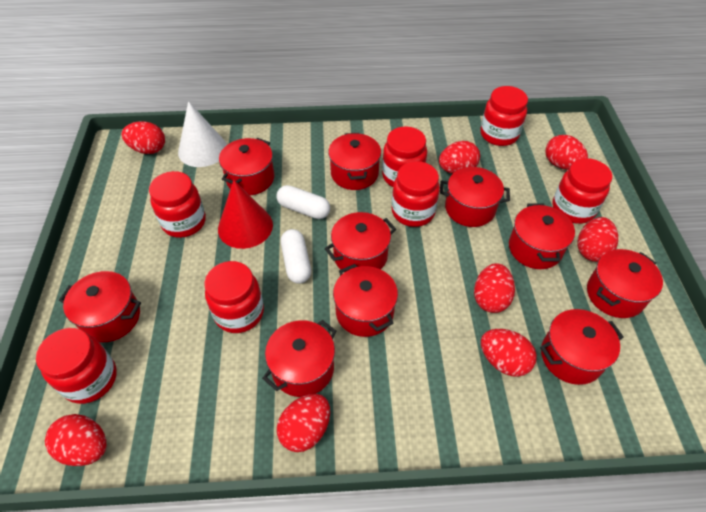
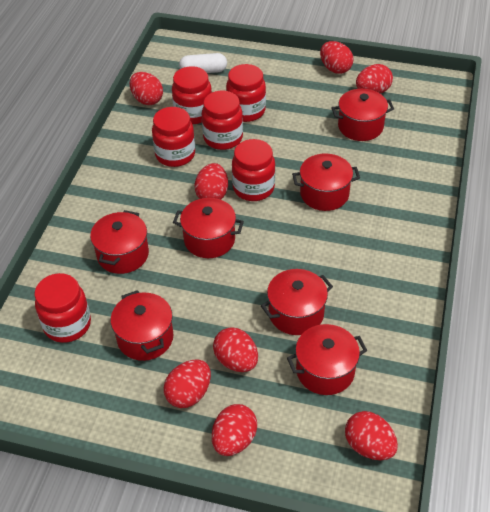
red cone: 1 -> 0
red jar: 7 -> 6
red pot: 10 -> 7
white capsule: 2 -> 1
white cone: 1 -> 0

